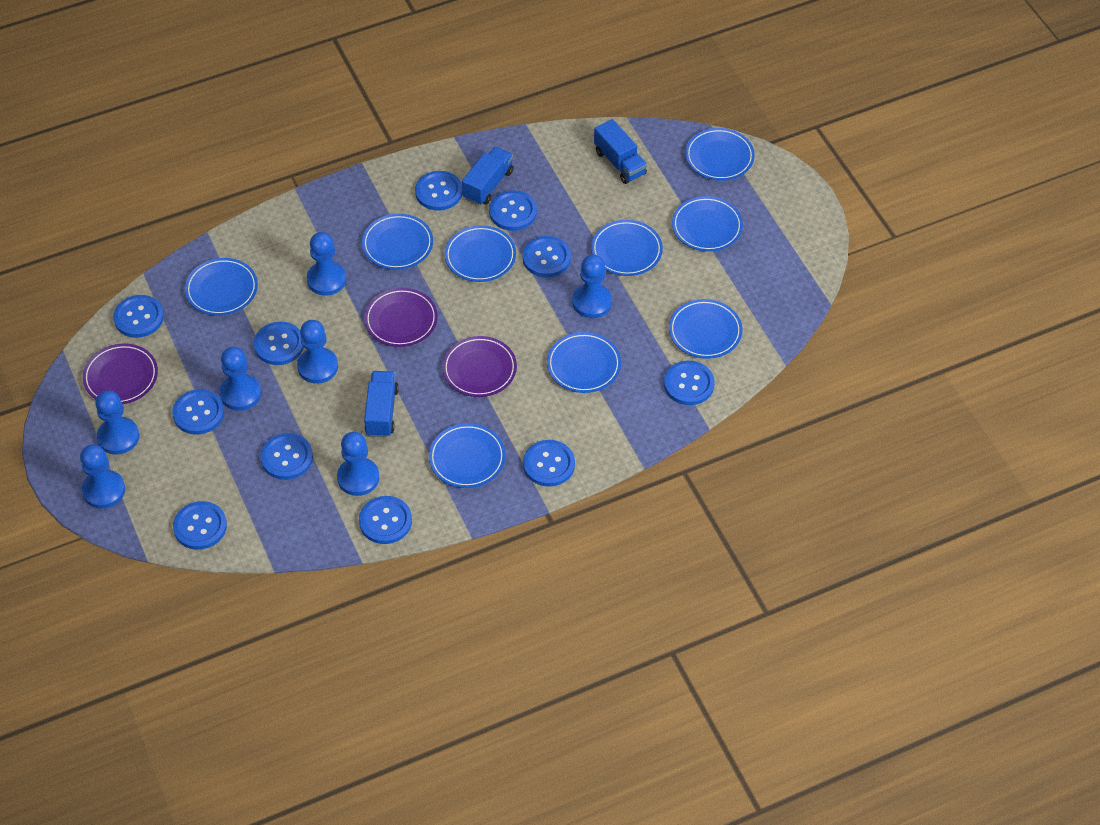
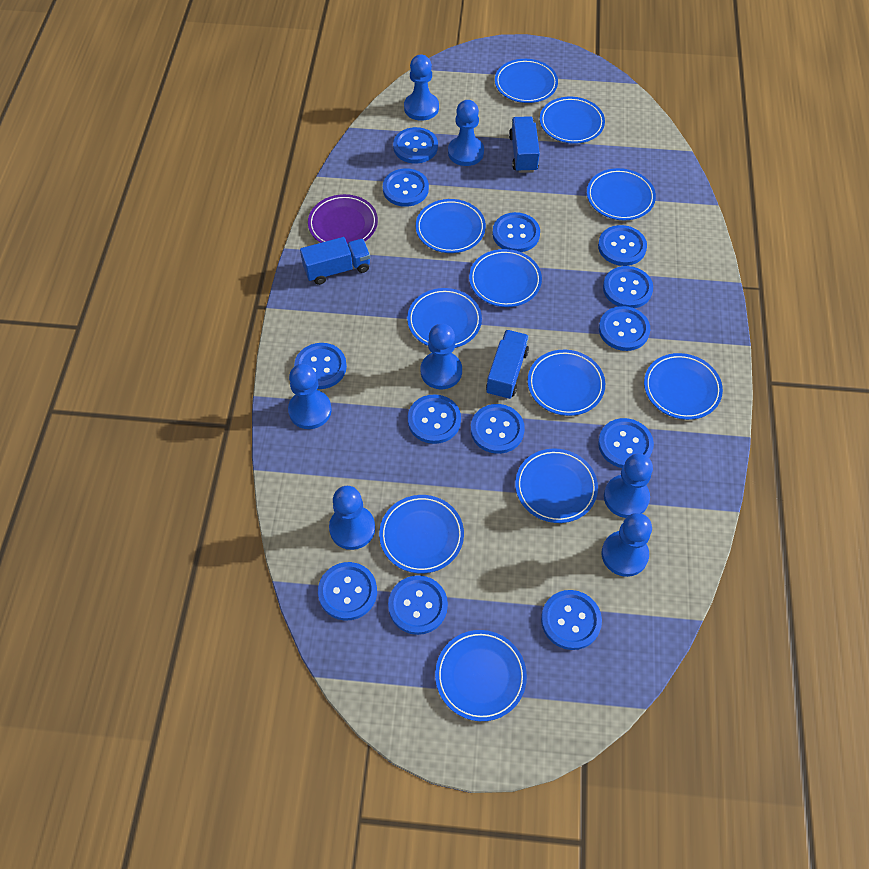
blue button: 11 -> 13
blue plate: 9 -> 11
purple plate: 3 -> 1

